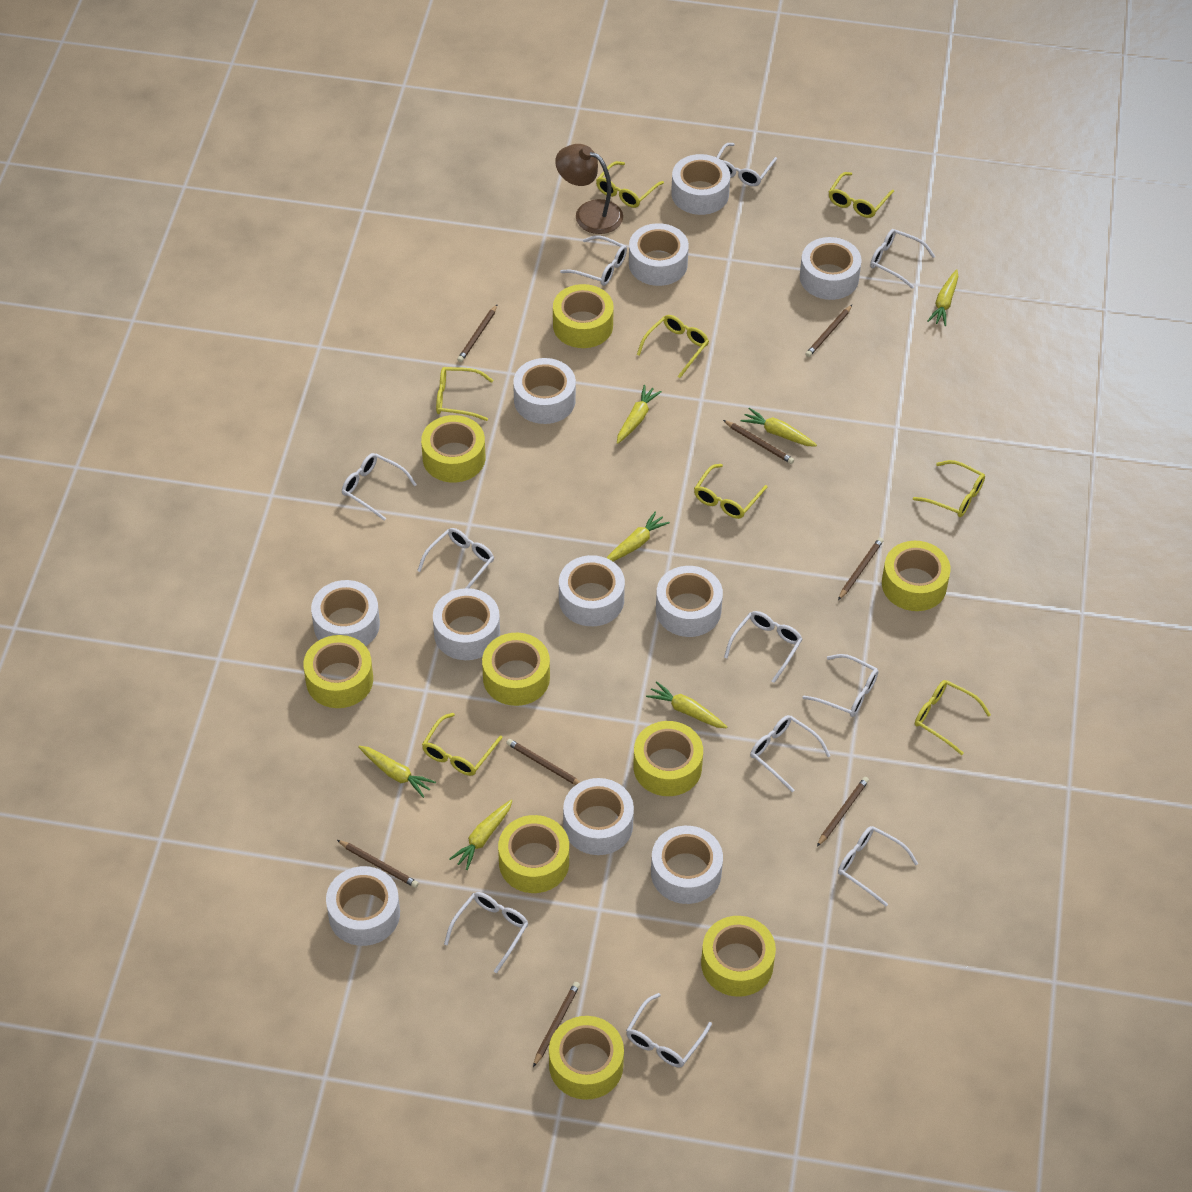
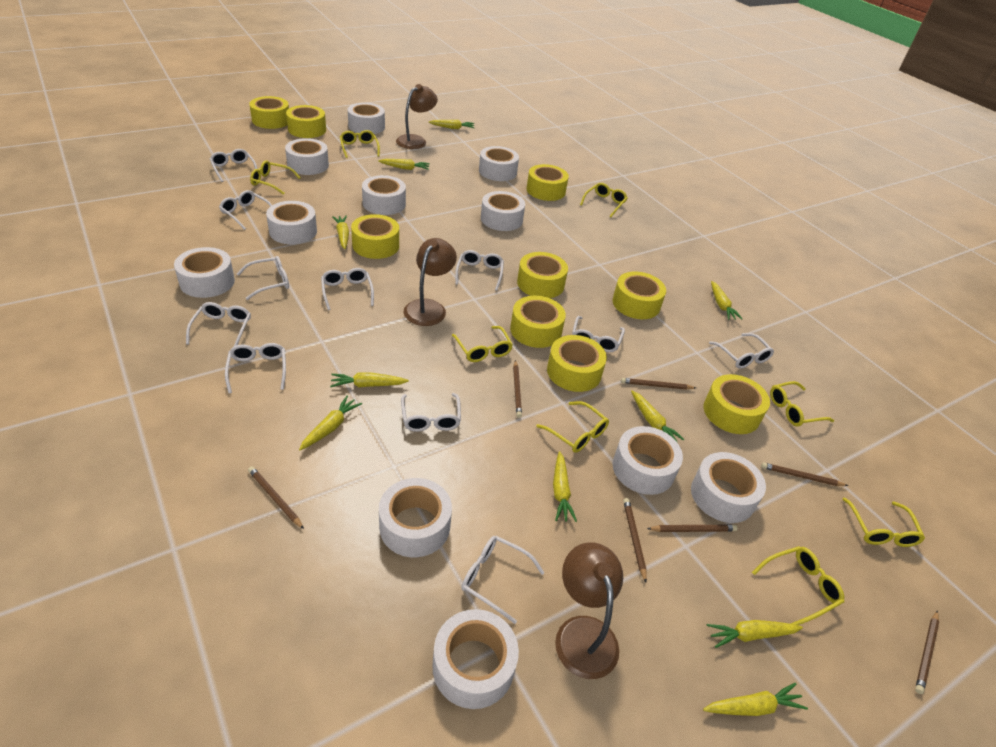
brown lamp: 1 -> 3
brown pencil: 8 -> 7
yellow carrot: 7 -> 10

